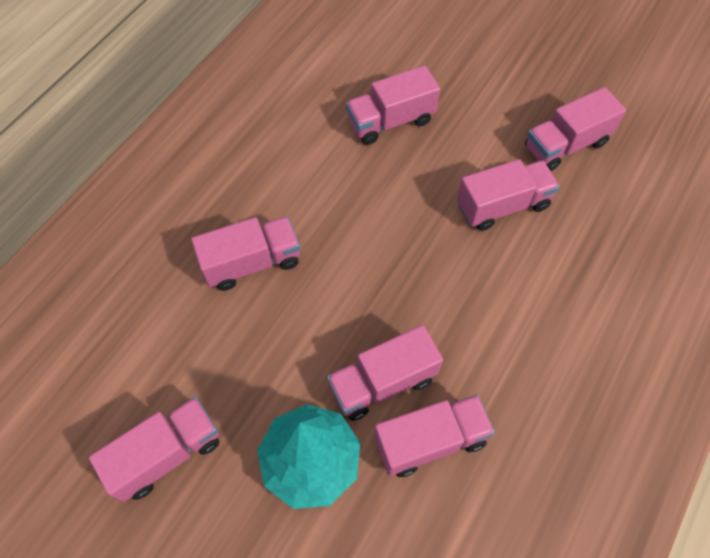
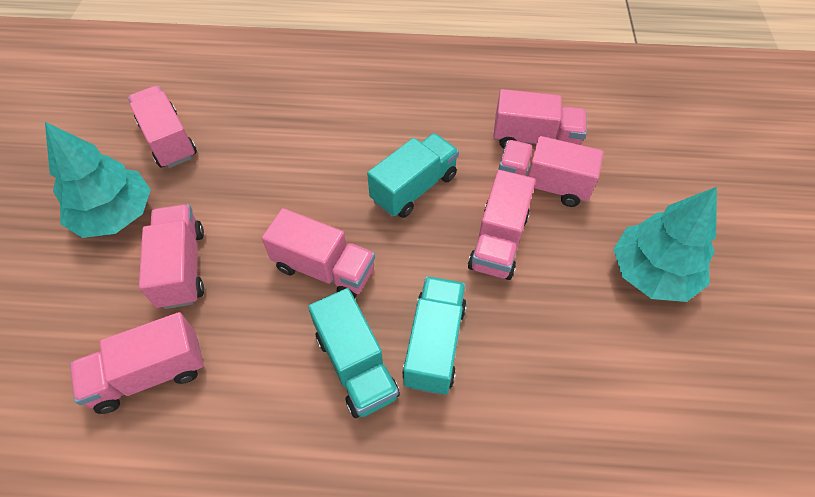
turquoise tree: 1 -> 2
turquoise truck: 0 -> 3

